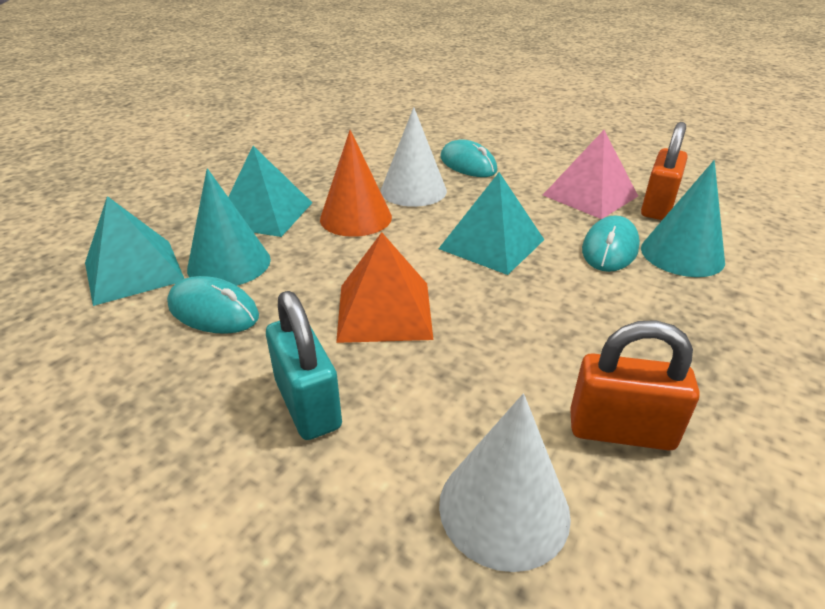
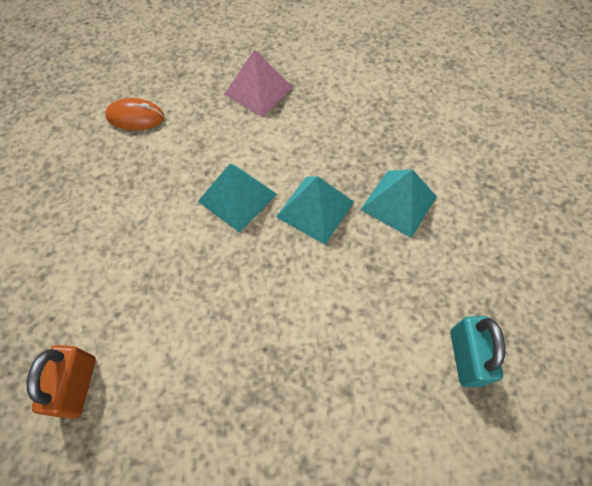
orange cone: 1 -> 0
orange mouse: 0 -> 1
orange padlock: 2 -> 1
orange pyramid: 1 -> 0
turquoise cone: 2 -> 0
turquoise mouse: 3 -> 0
white cone: 2 -> 0

